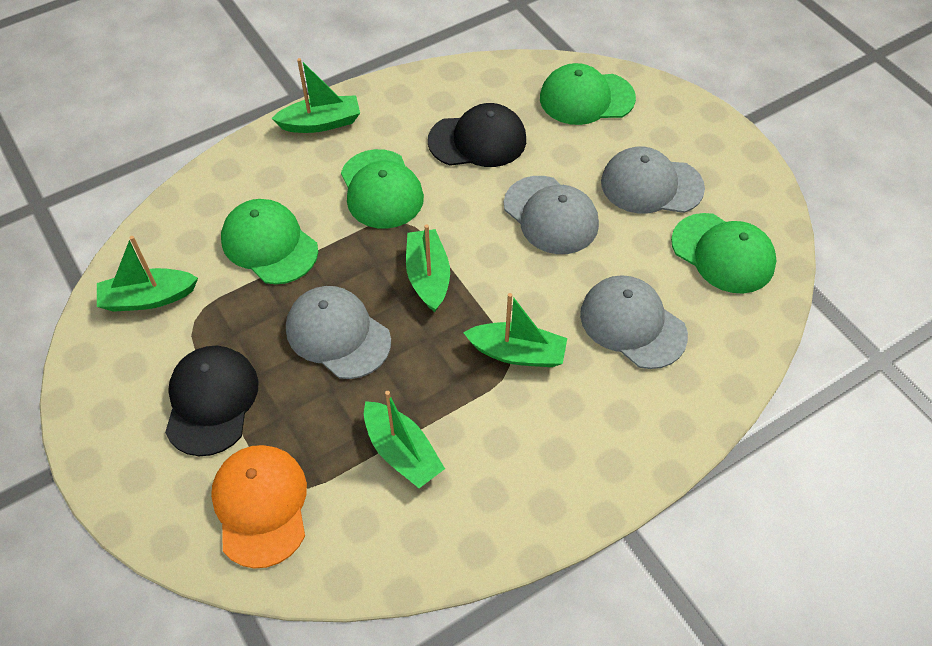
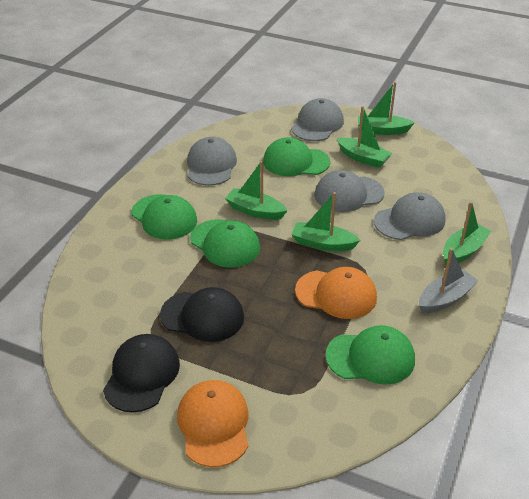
grey boat: 0 -> 1
orange cap: 1 -> 2

